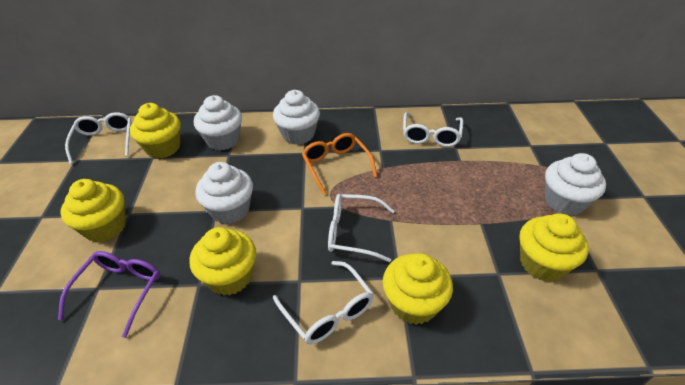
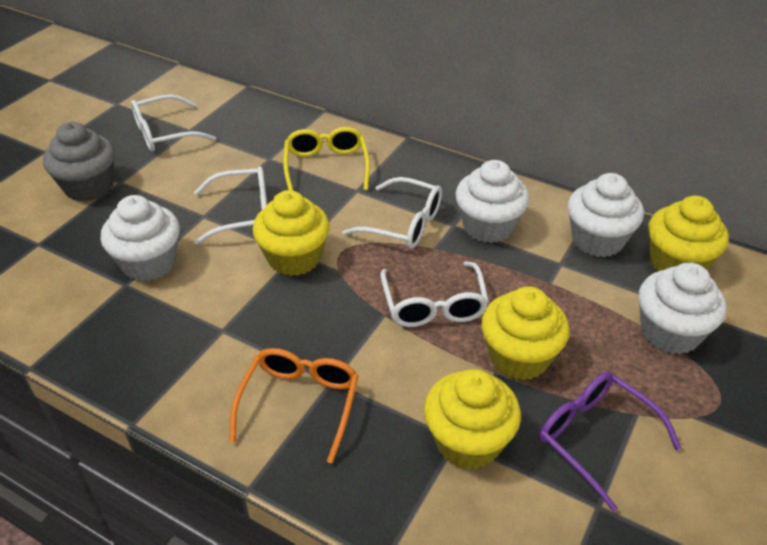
grey cupcake: 0 -> 1
yellow cupcake: 5 -> 4
yellow glasses: 0 -> 1

